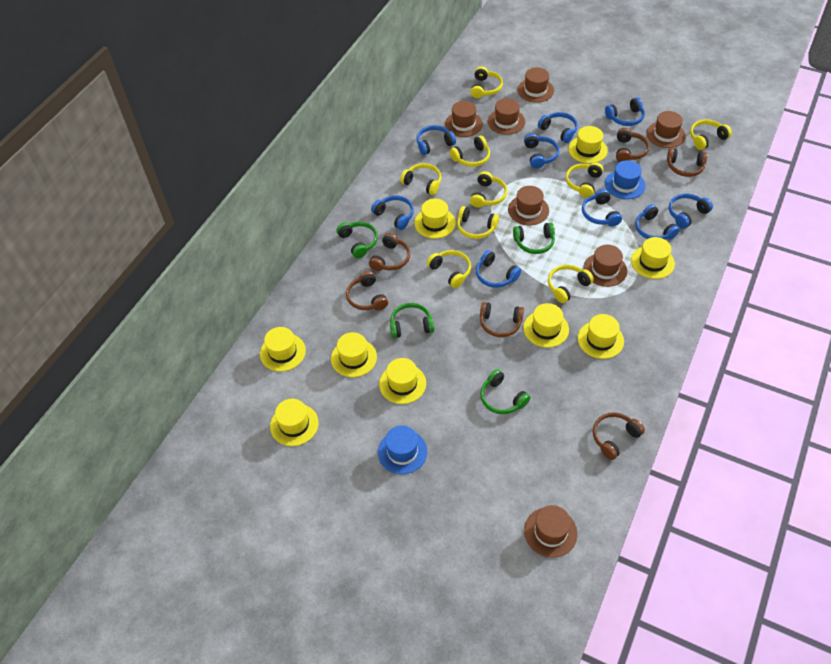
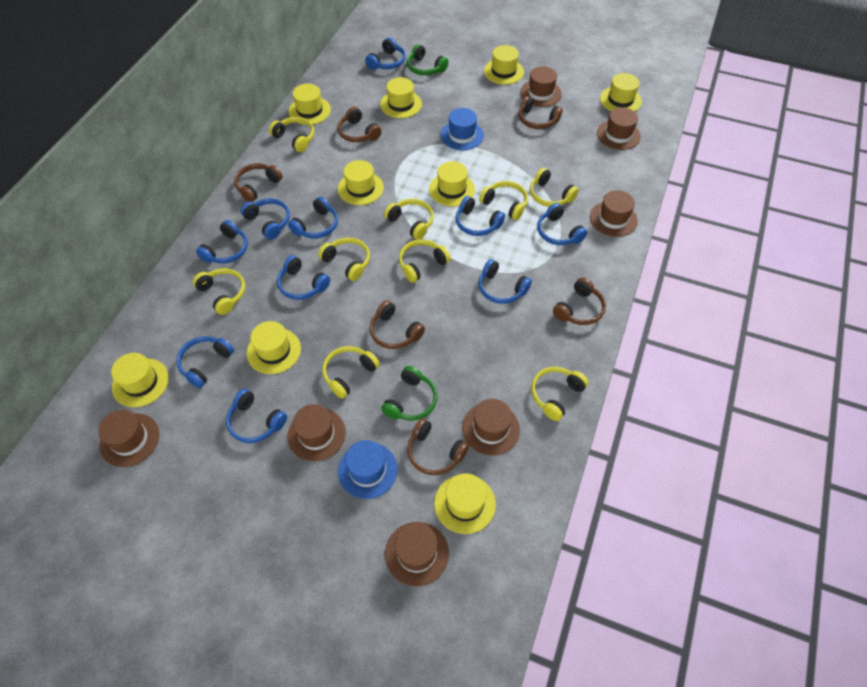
blue headphones: 9 -> 10
green headphones: 4 -> 2

